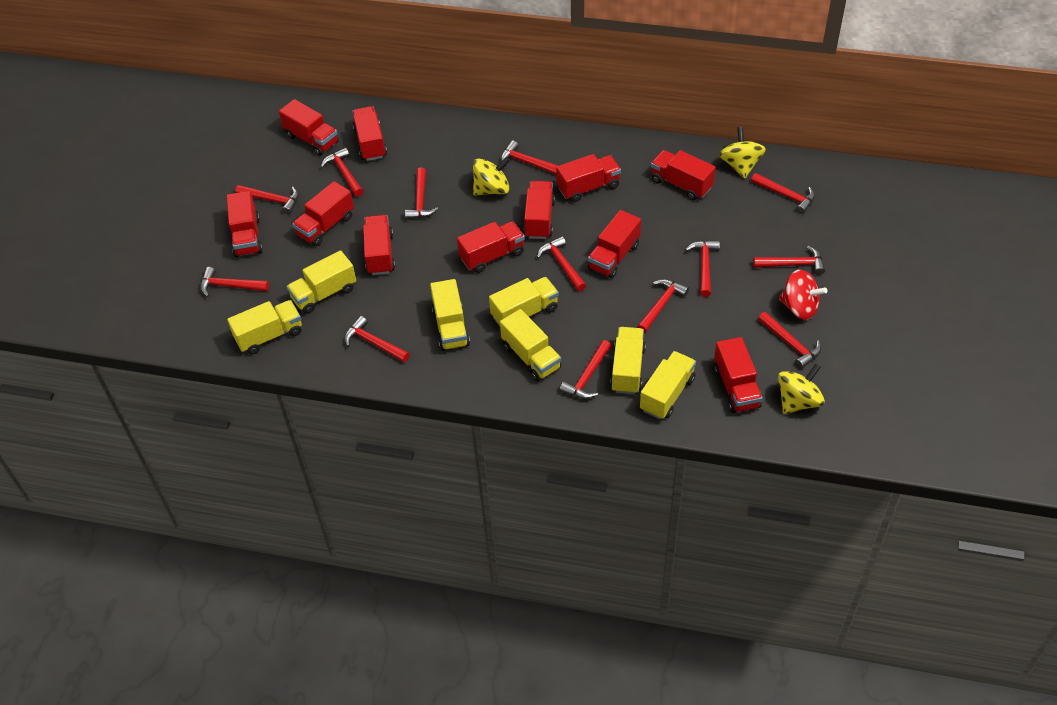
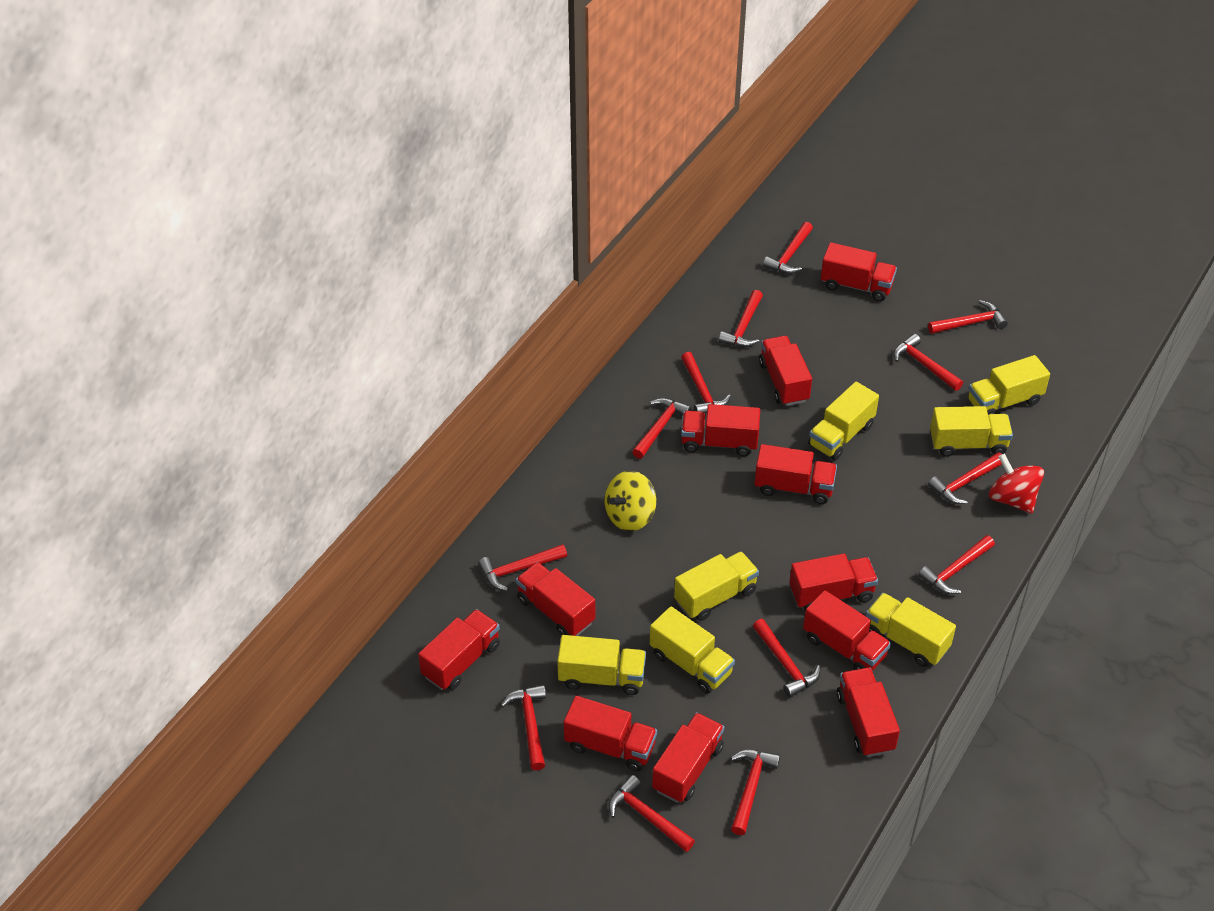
yellow spinning top: 3 -> 1

